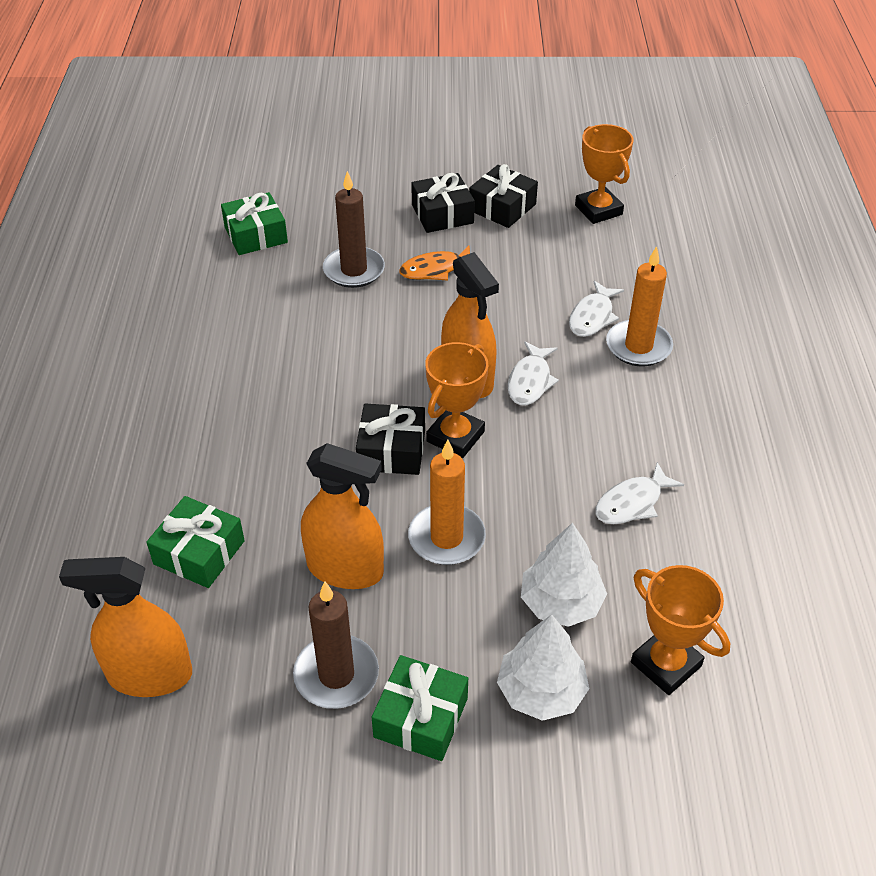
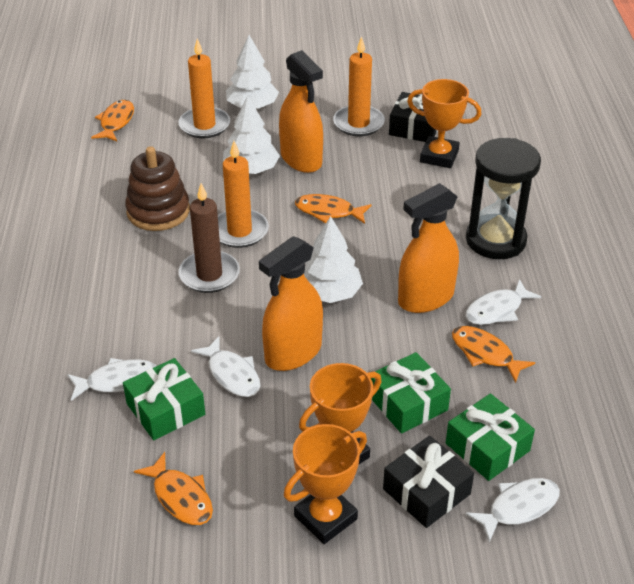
black gift: 3 -> 2
black hourglass: 0 -> 1
brown candle: 2 -> 1
brown stacking toy: 0 -> 1
orange candle: 2 -> 3
orange fish: 1 -> 4
white fish: 3 -> 4
white tree: 2 -> 3

